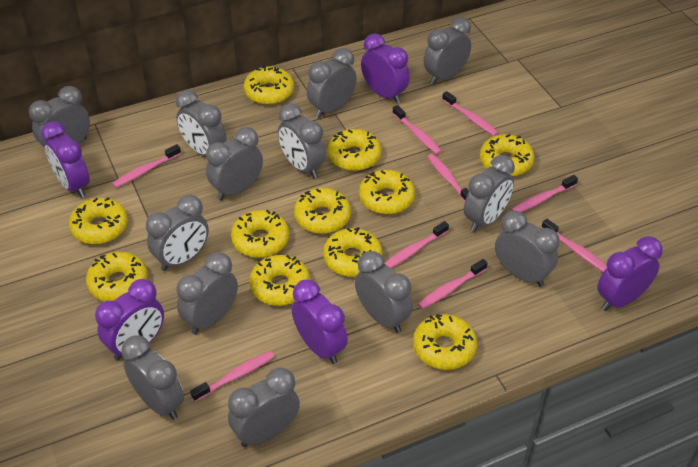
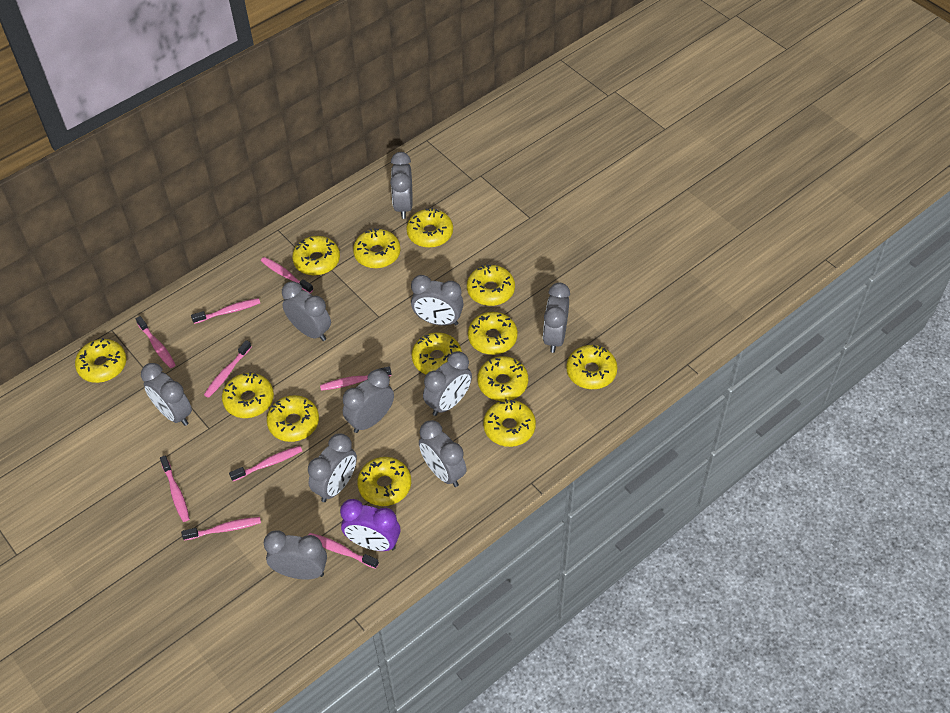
grey clock: 13 -> 10
purple clock: 5 -> 1
yellow donut: 11 -> 13

